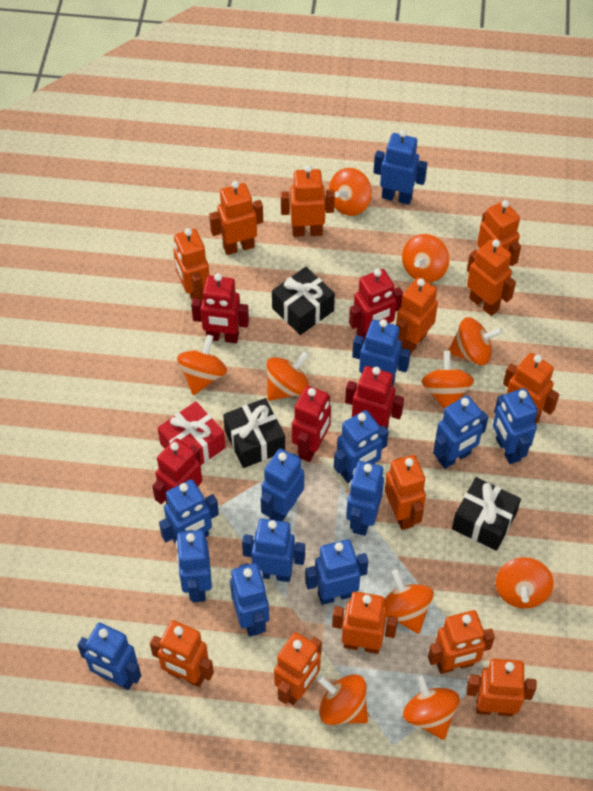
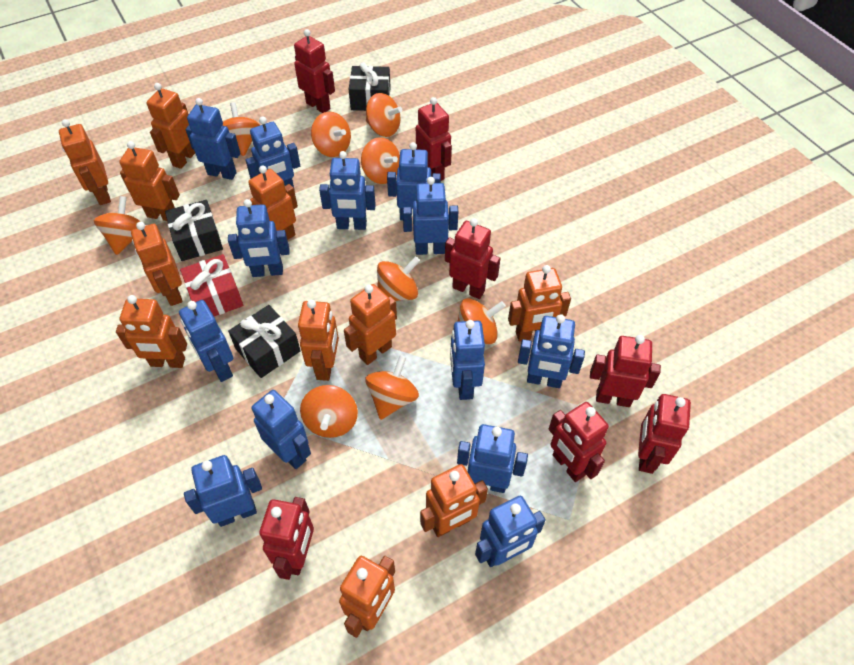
orange robot: 13 -> 11
orange spinning top: 10 -> 9
red robot: 5 -> 7

